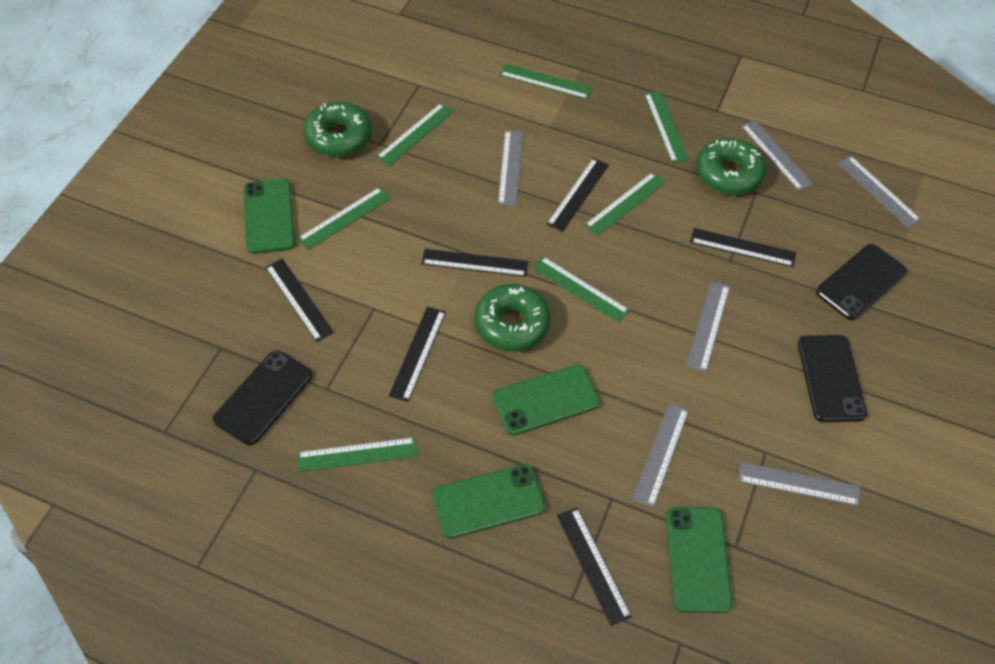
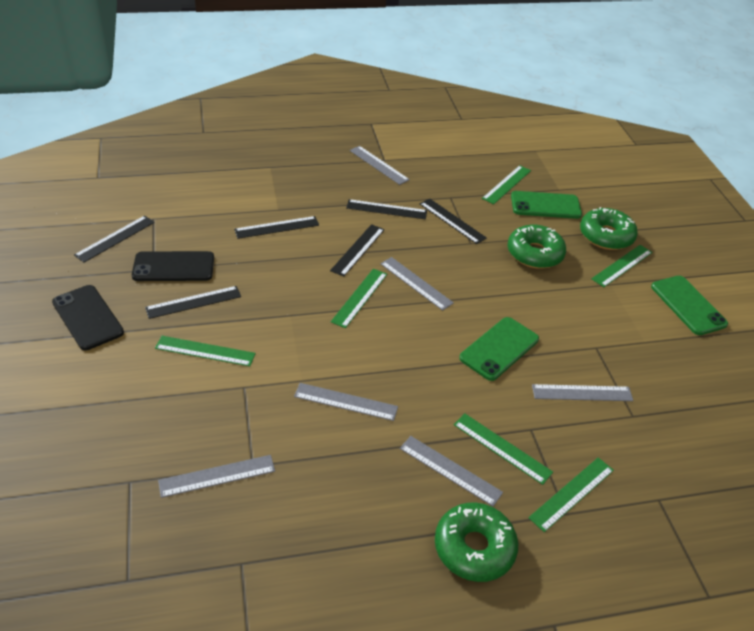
black phone: 3 -> 2
green phone: 4 -> 3
green ruler: 7 -> 6

